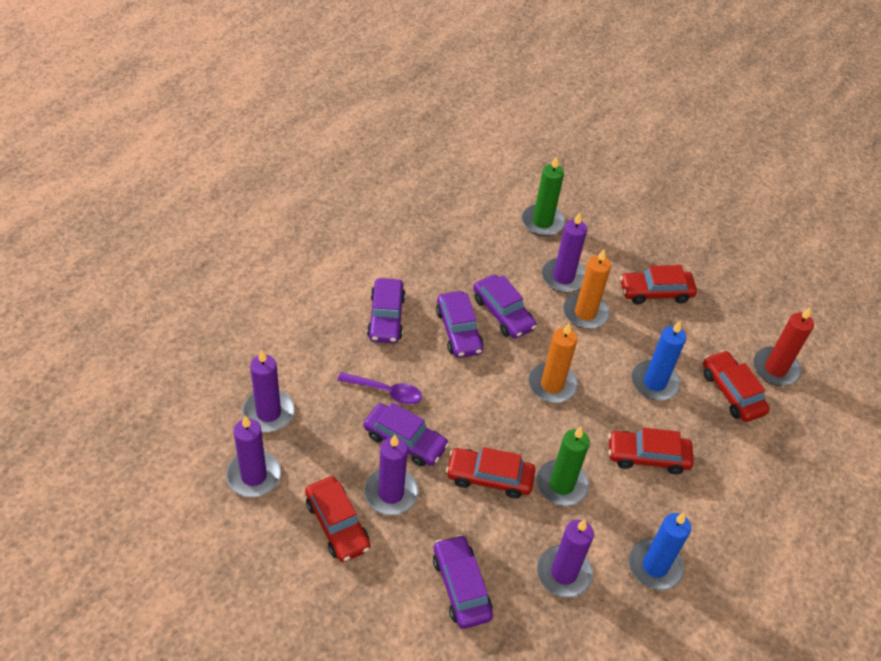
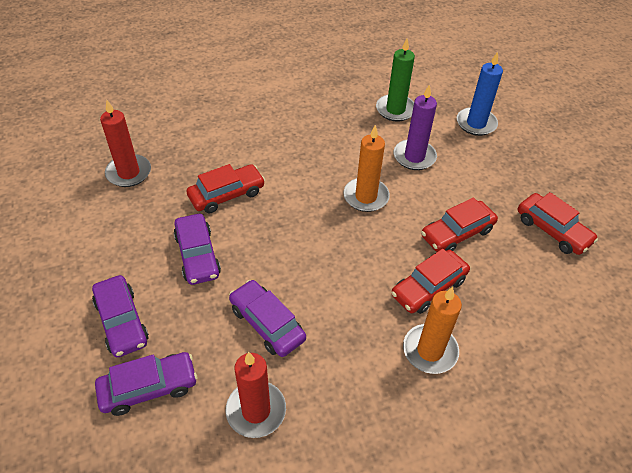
blue candle: 2 -> 1
green candle: 2 -> 1
purple candle: 5 -> 1
purple car: 5 -> 4
purple spoon: 1 -> 0
red candle: 1 -> 2
red car: 5 -> 4

